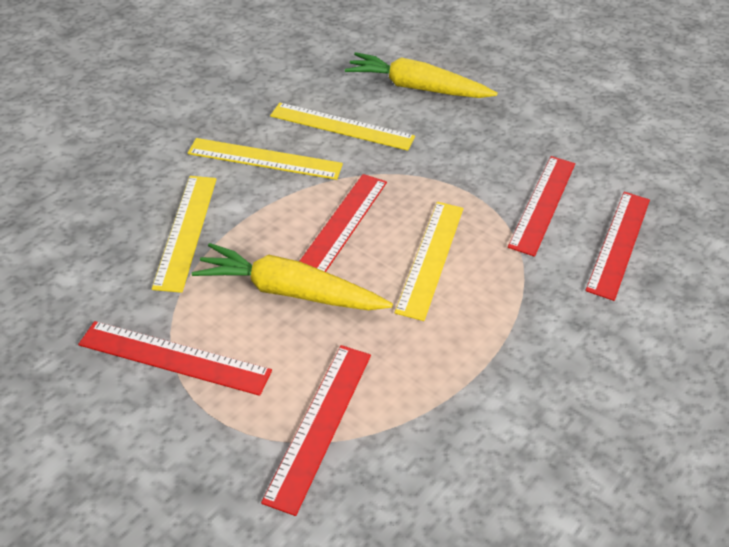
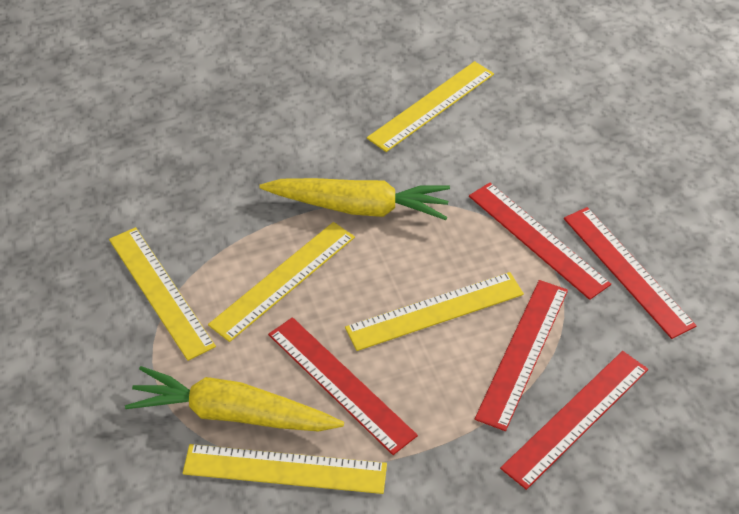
yellow ruler: 4 -> 5

